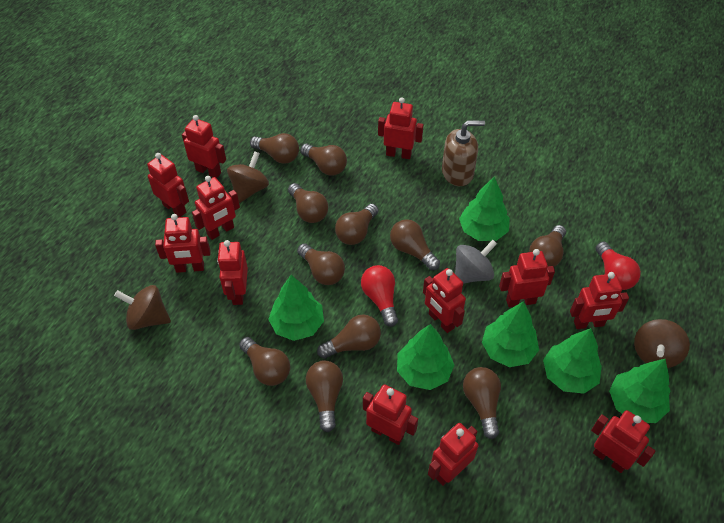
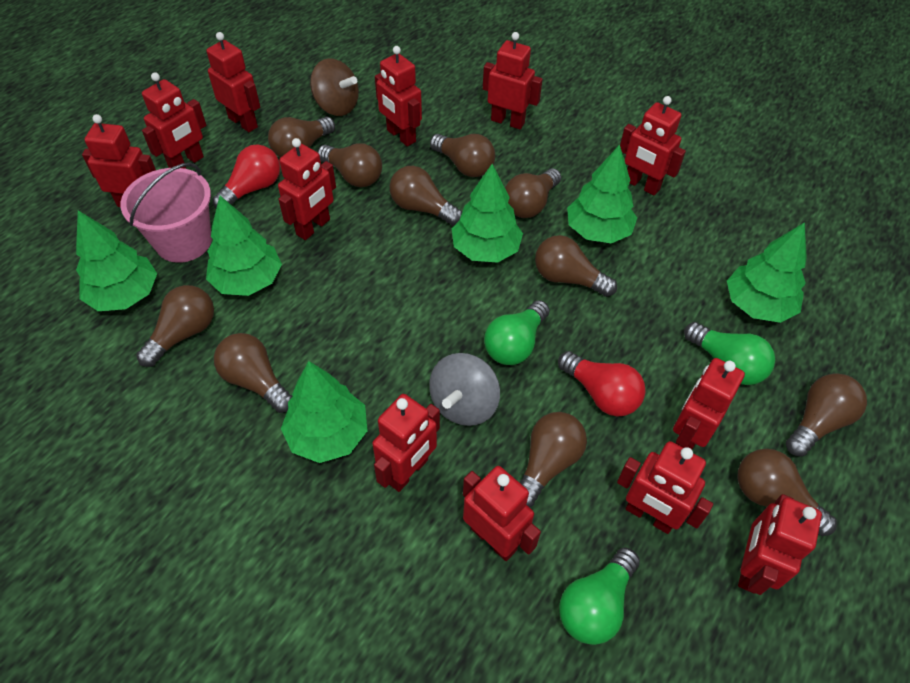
brown soap dispenser: 1 -> 0
brown spinning top: 3 -> 1
green light bulb: 0 -> 3
pink bucket: 0 -> 1

